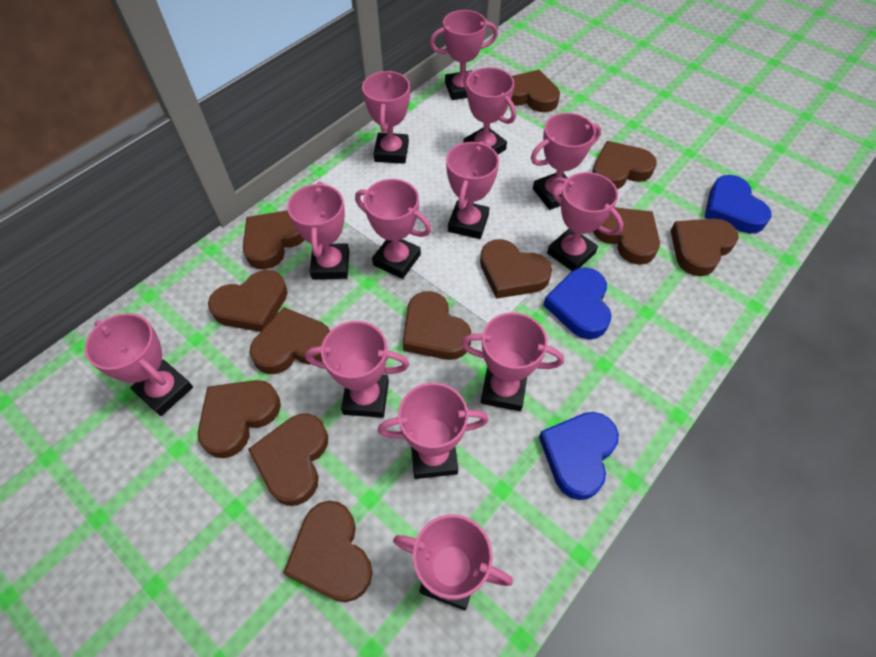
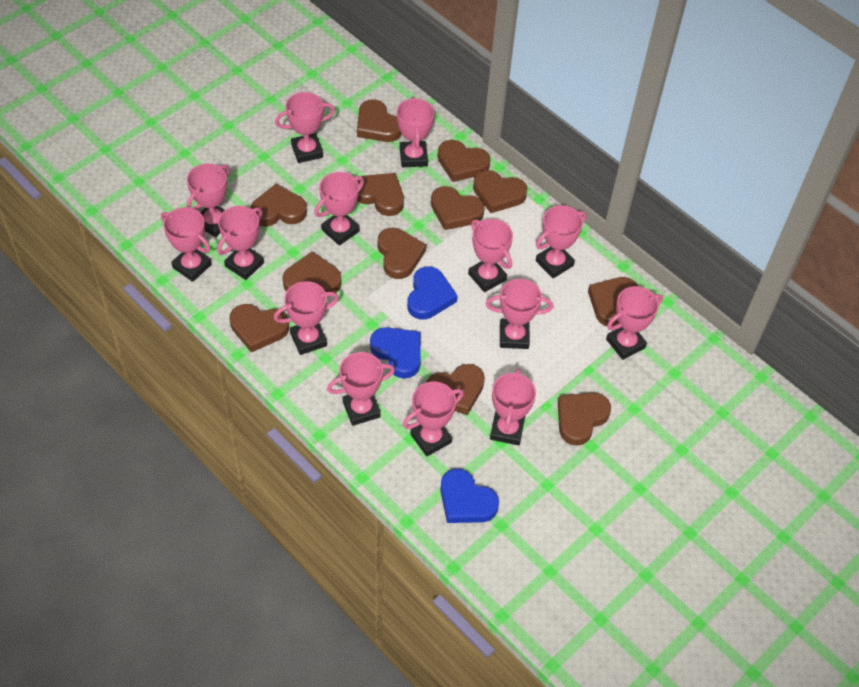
pink trophy: 13 -> 14

